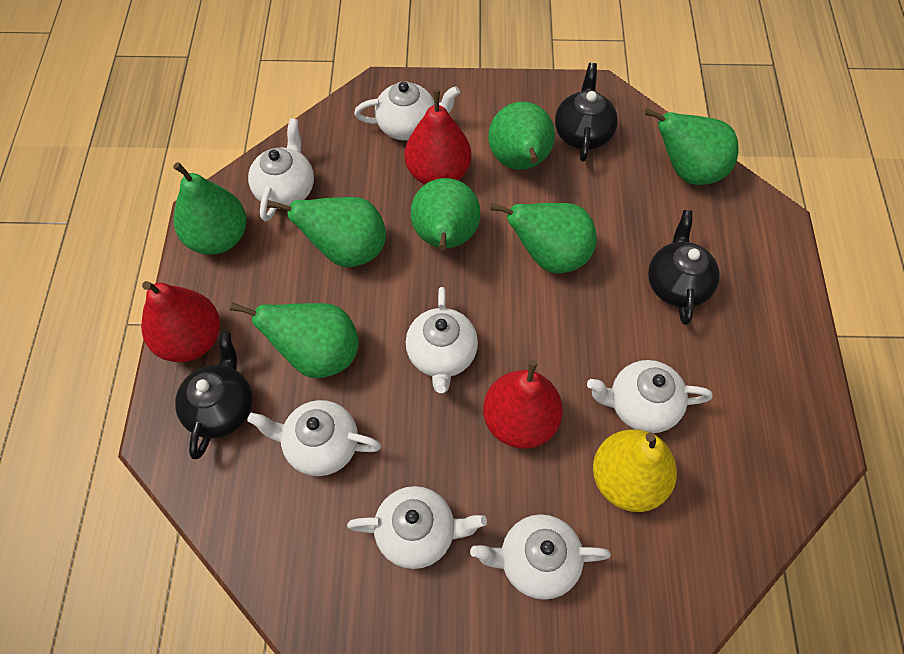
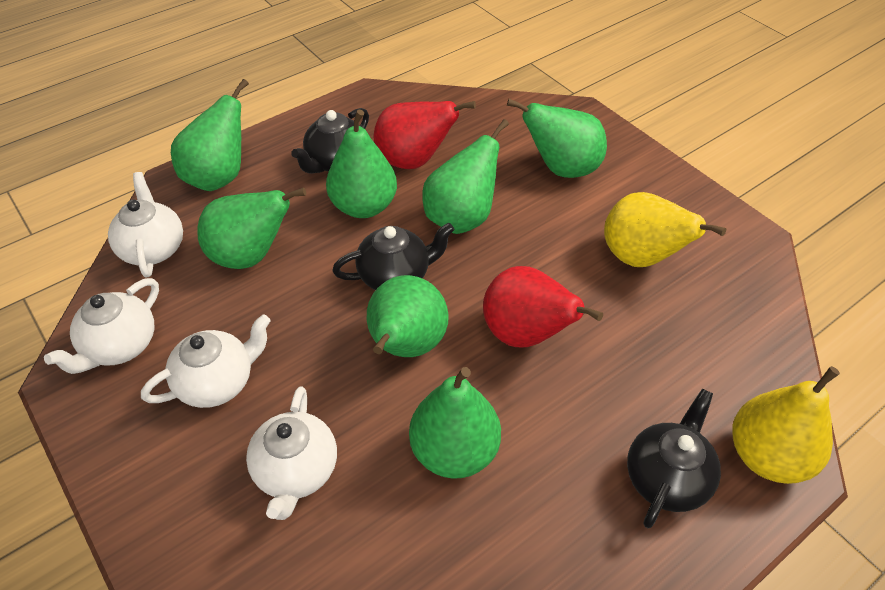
red pear: 3 -> 2
white teapot: 7 -> 4
yellow pear: 1 -> 2

